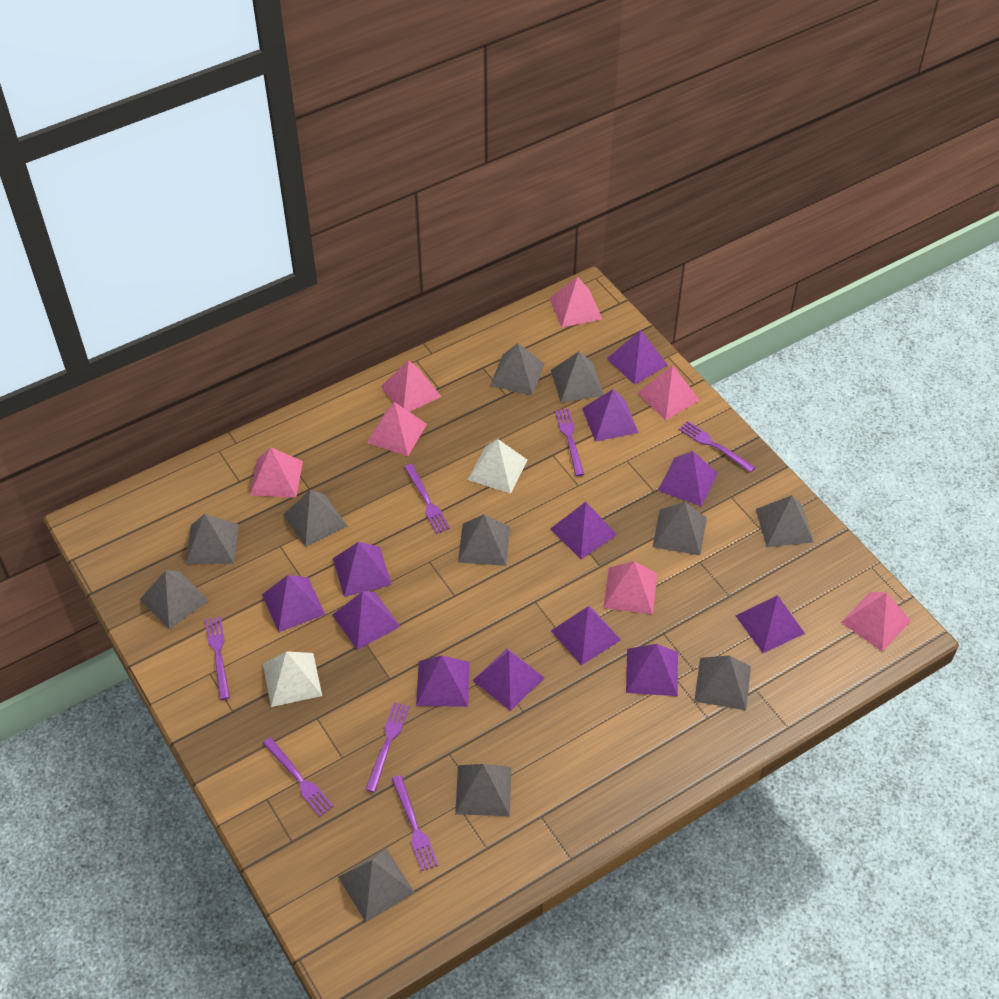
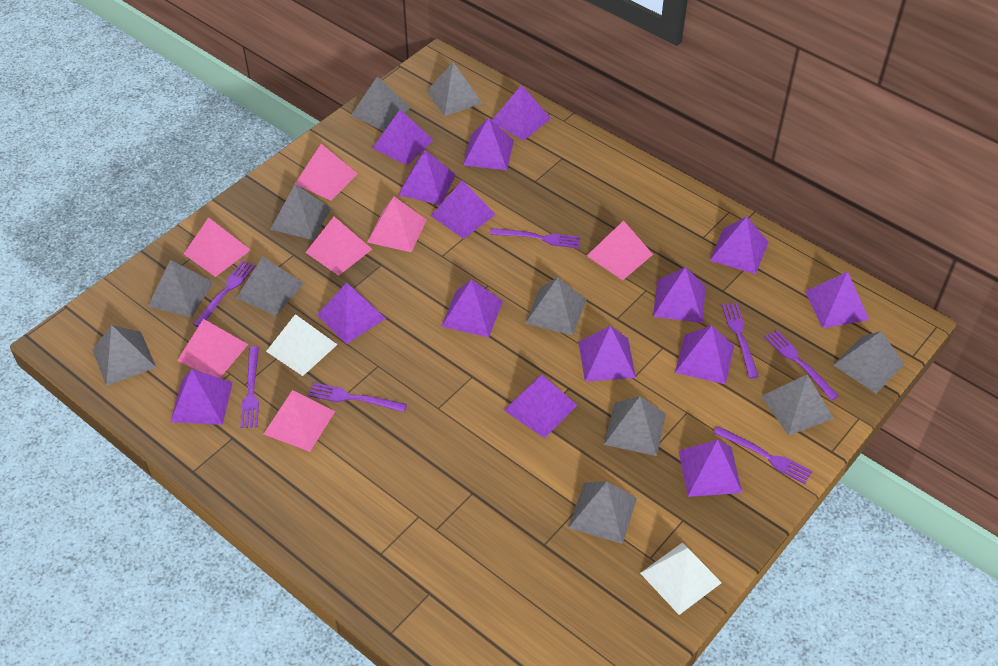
purple pyramid: 12 -> 15

